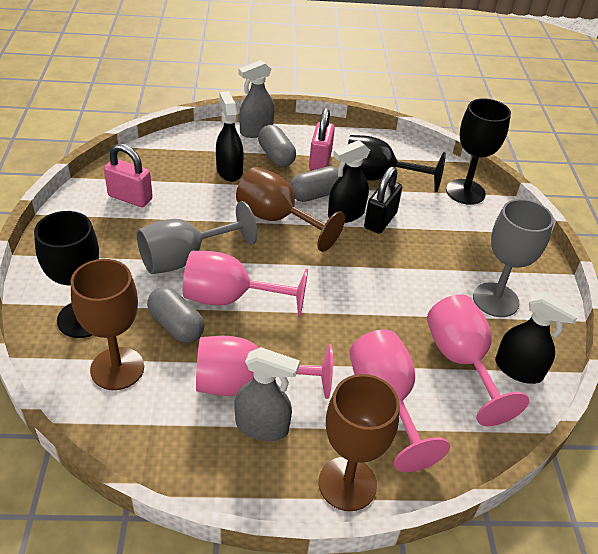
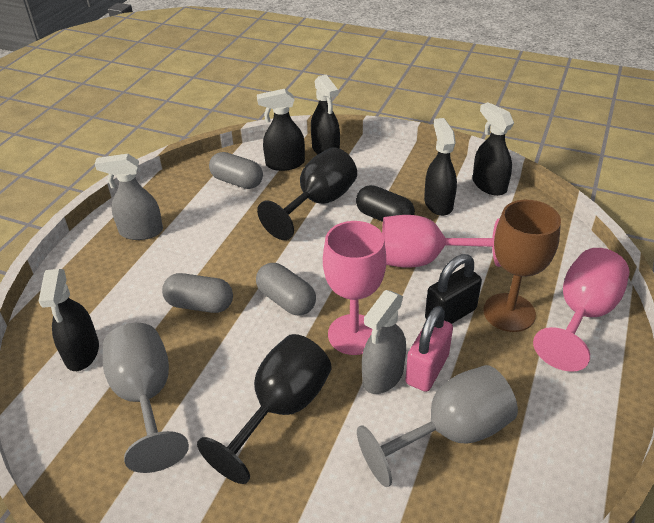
black capsule: 0 -> 1
black goblet: 3 -> 2
black spray bottle: 3 -> 5
brown goblet: 3 -> 1
pink goblet: 4 -> 3
pink padlock: 2 -> 1

